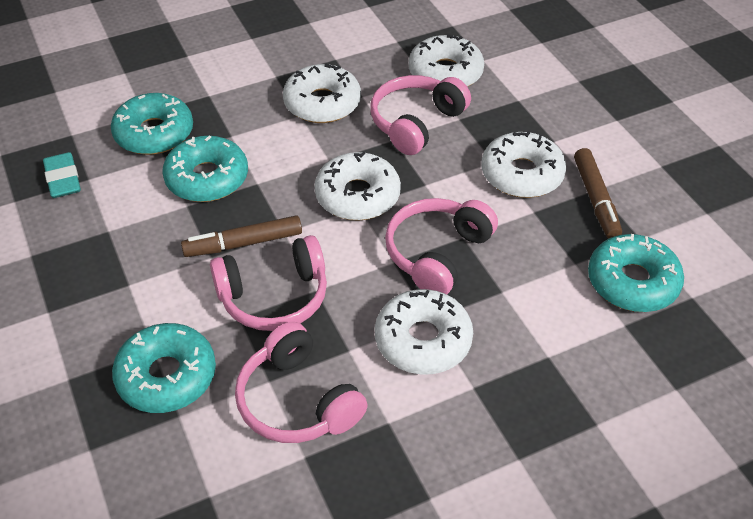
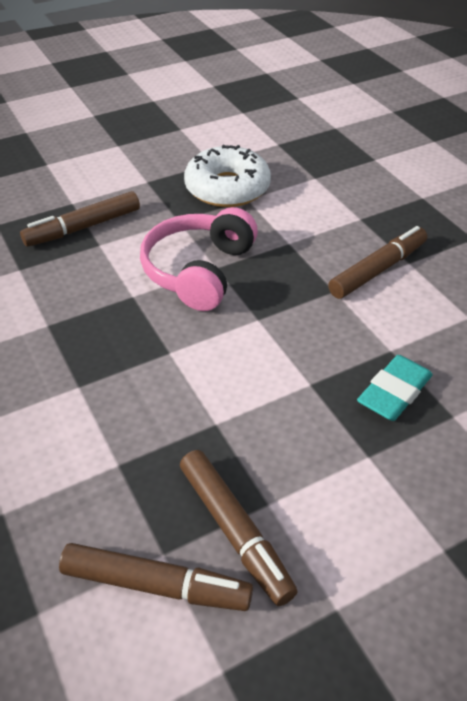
brown marker: 2 -> 4
pink headphones: 4 -> 1
turquoise donut: 4 -> 0
white donut: 5 -> 1

